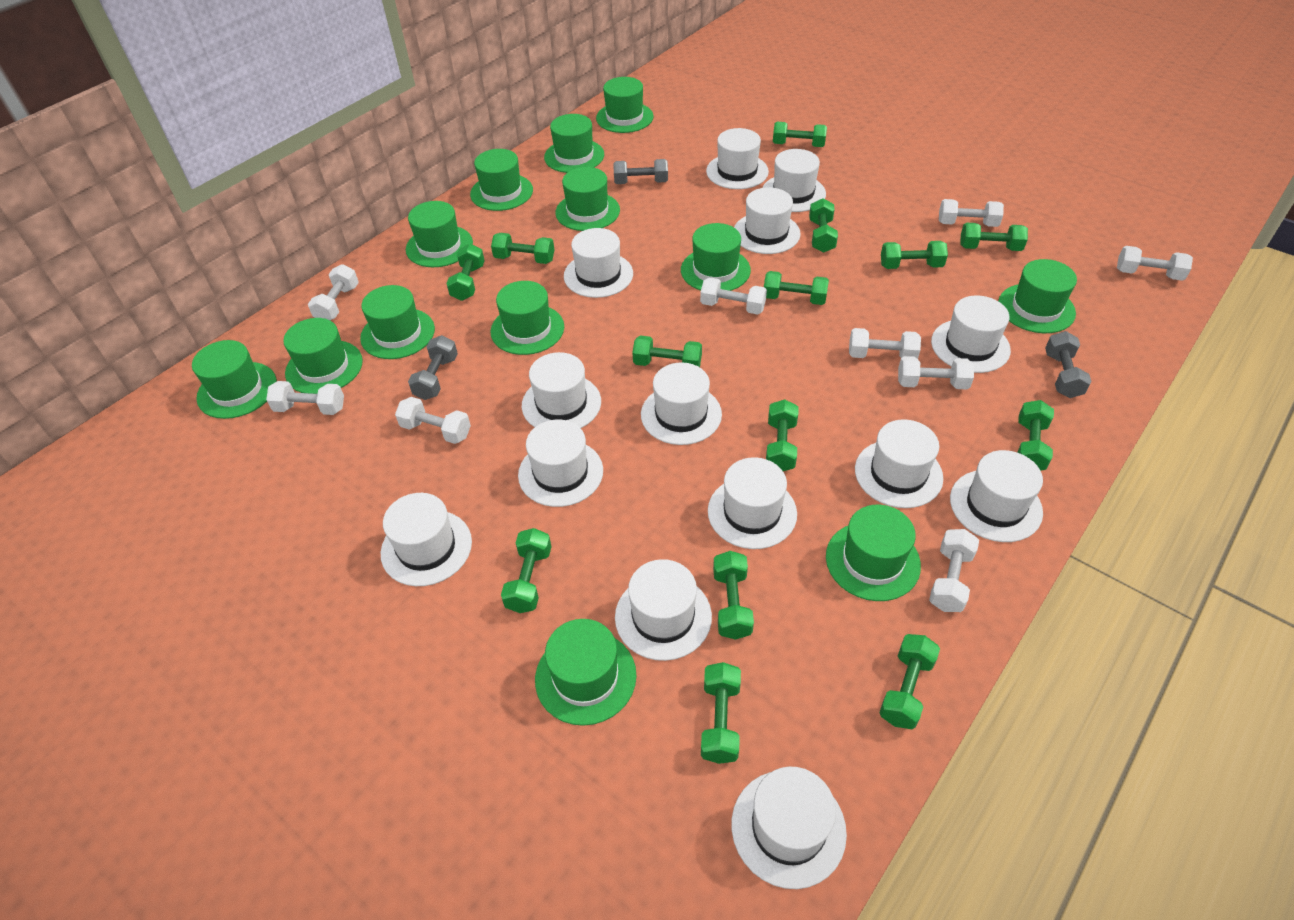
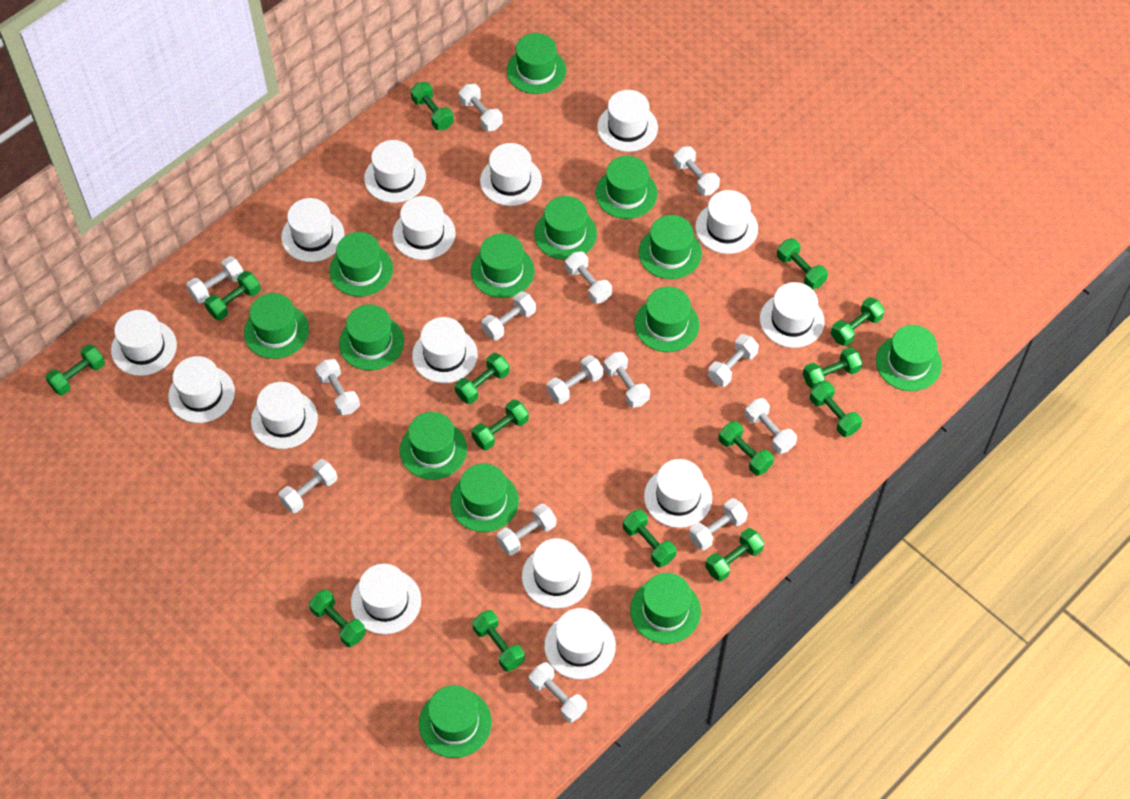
green hat: 13 -> 14
grey dumbbell: 3 -> 0
white dumbbell: 9 -> 14
white hat: 14 -> 15

